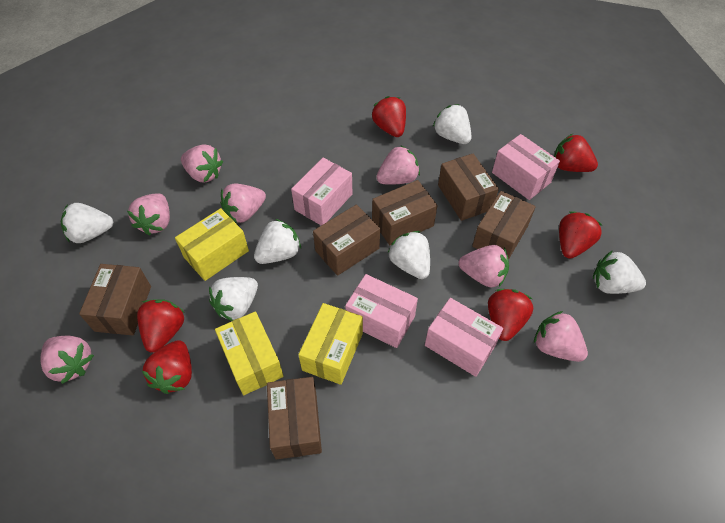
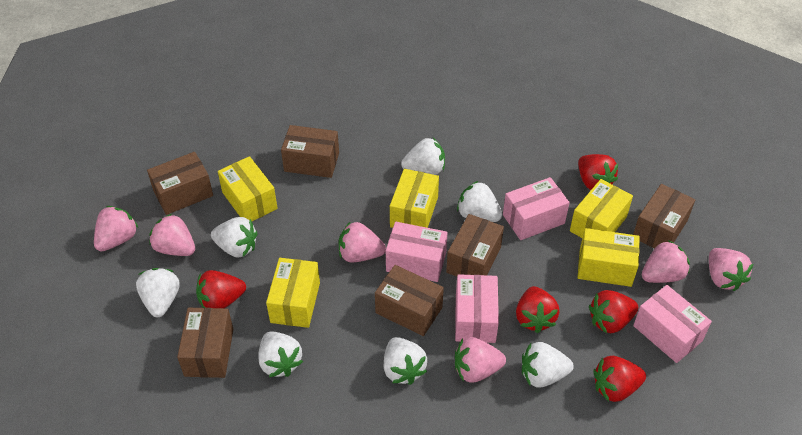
pink strawberry: 7 -> 6
red strawberry: 6 -> 5
white strawberry: 6 -> 7
yellow box: 3 -> 5

